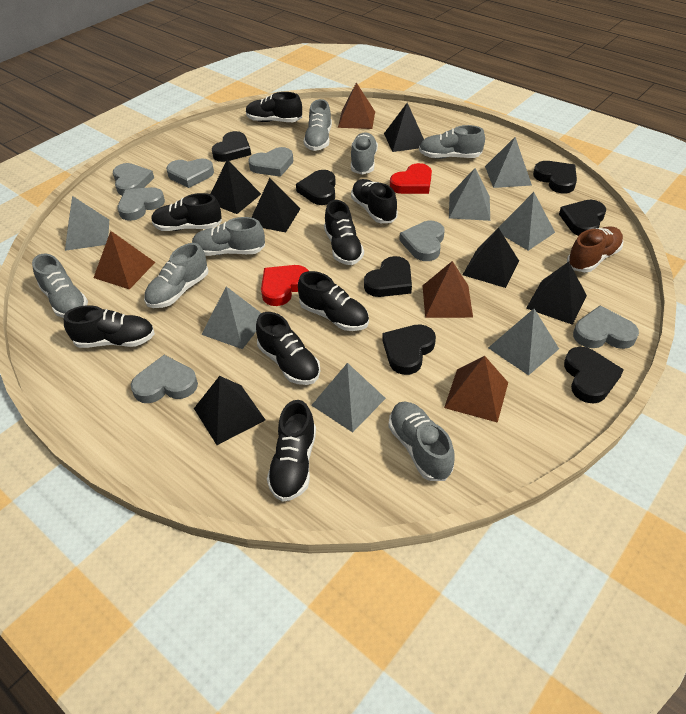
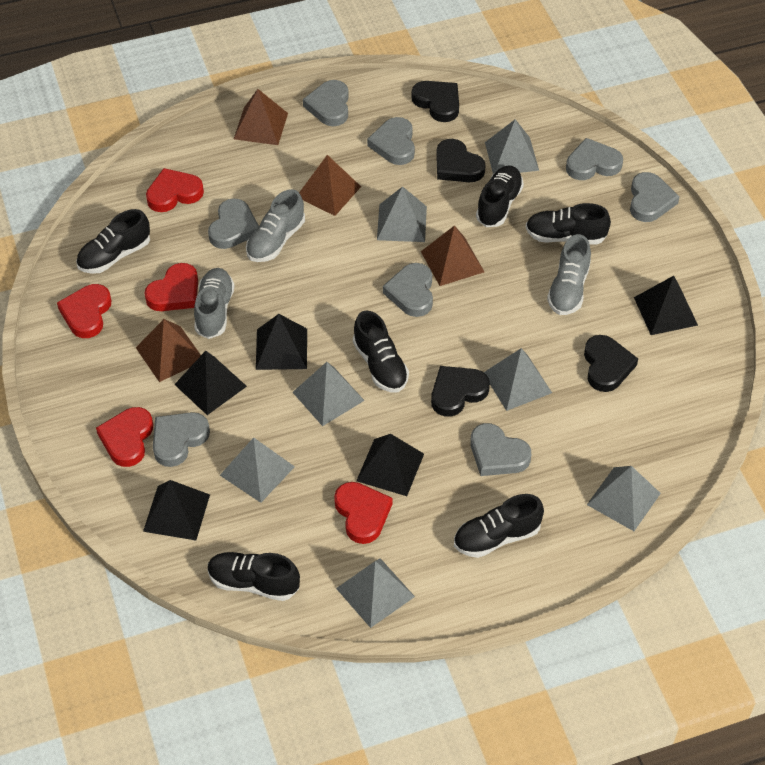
black heart: 7 -> 4
black pyramid: 6 -> 5
black shoe: 8 -> 6
brown shoe: 1 -> 0
grey heart: 7 -> 8
grey shoe: 7 -> 3
red heart: 2 -> 5

